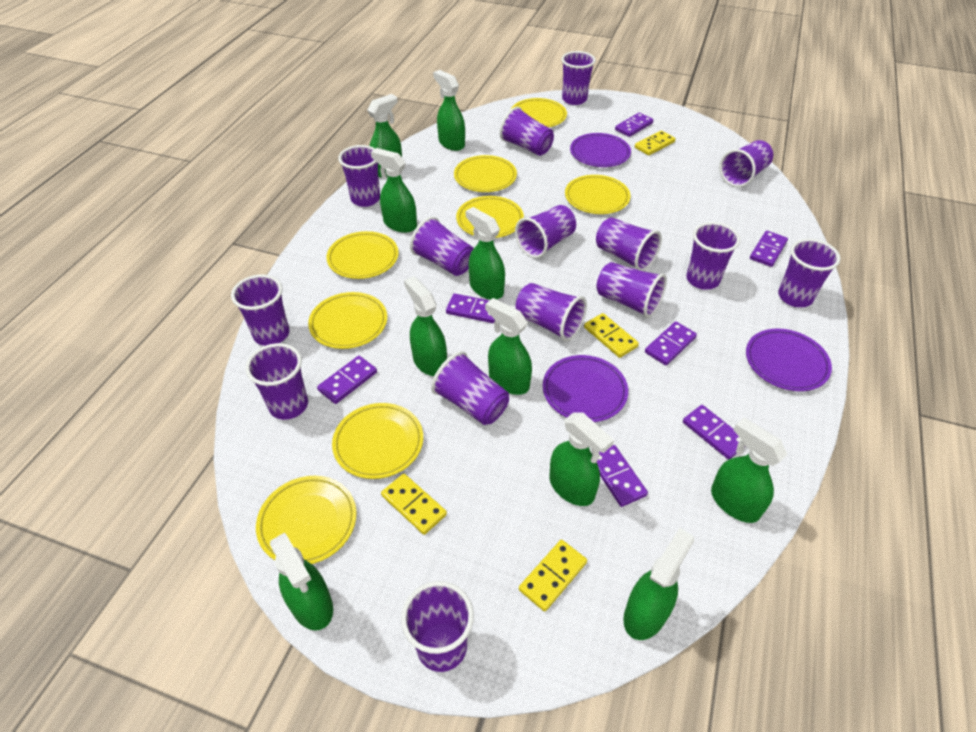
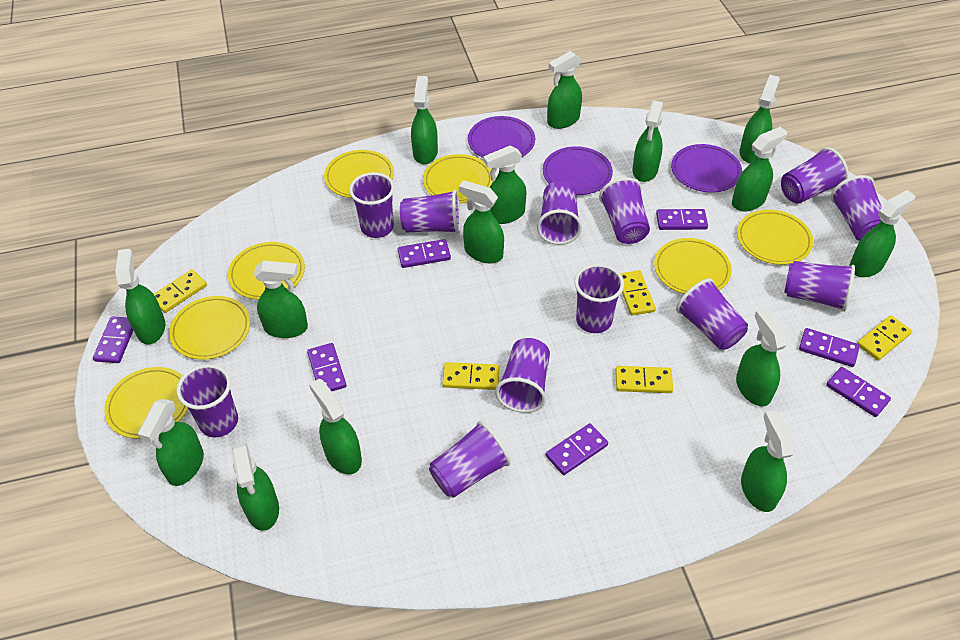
green spray bottle: 10 -> 15
purple cup: 15 -> 12
yellow domino: 4 -> 5
yellow plate: 8 -> 7

